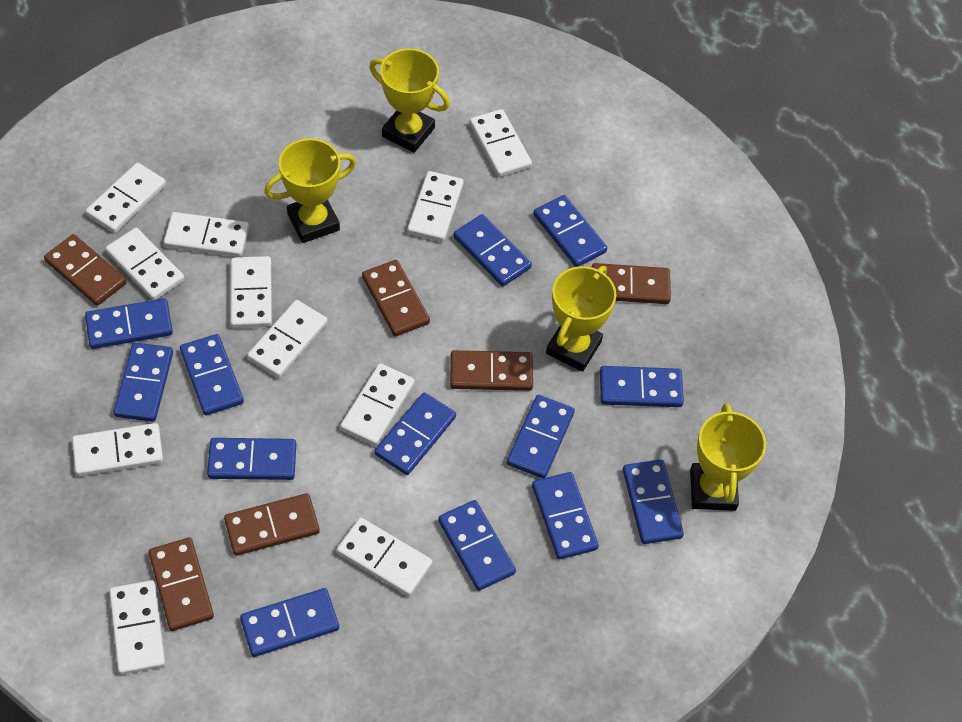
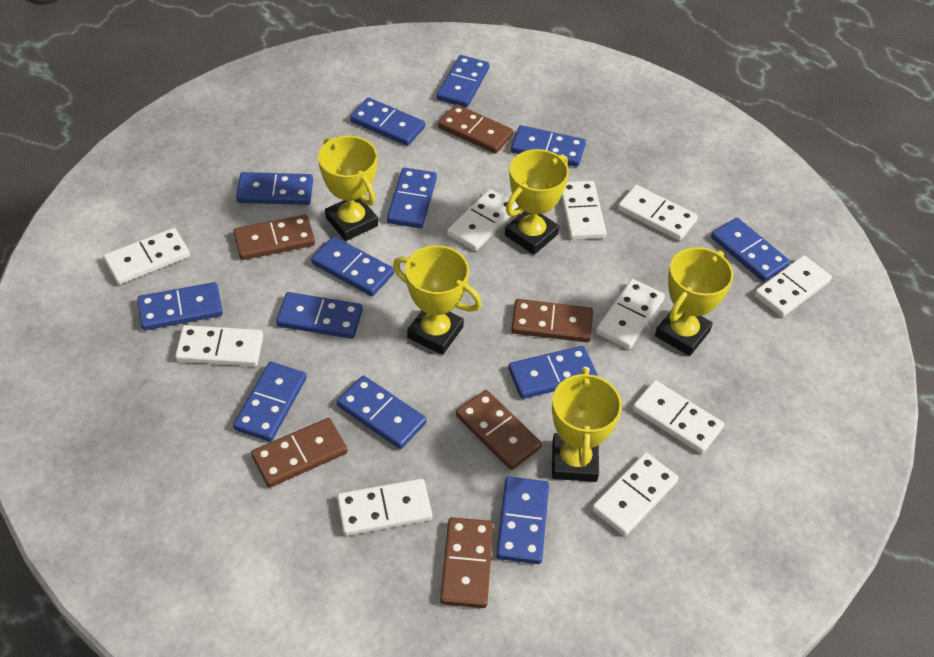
white domino: 11 -> 10
yellow trophy: 4 -> 5

